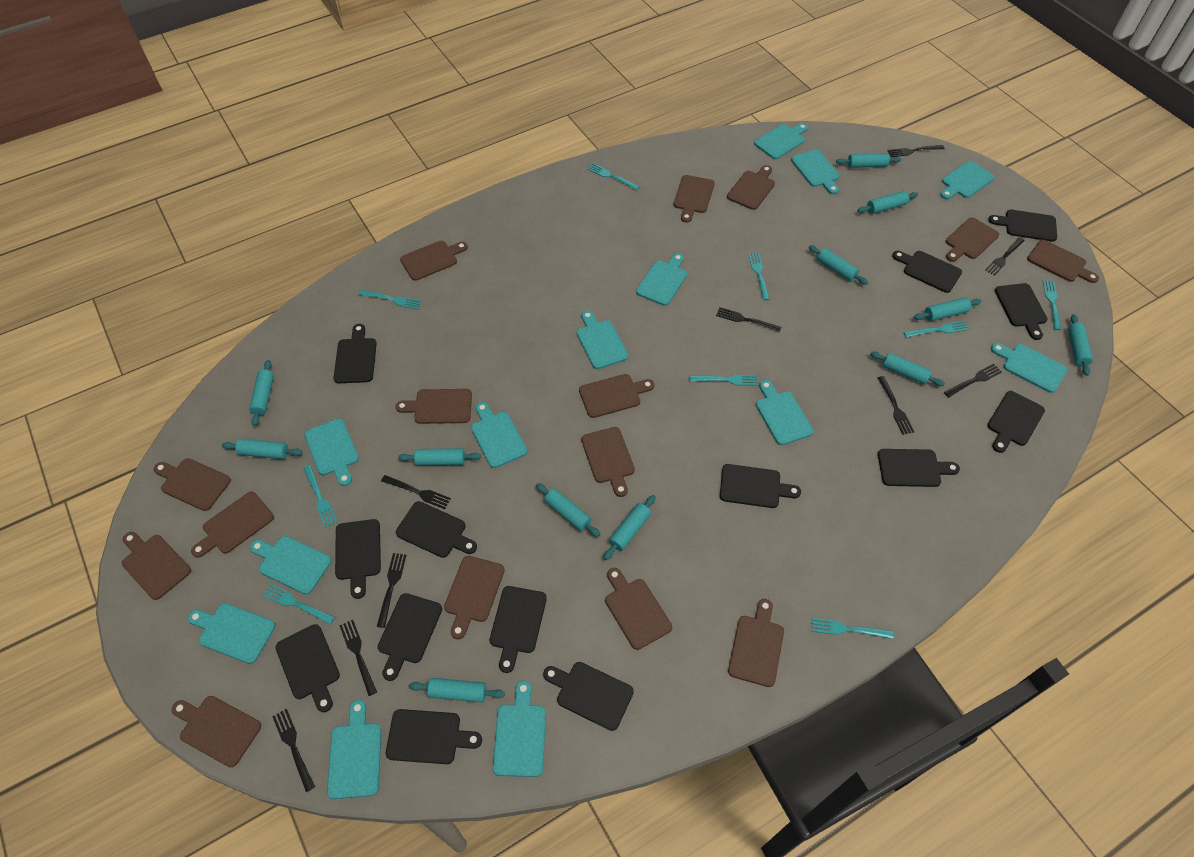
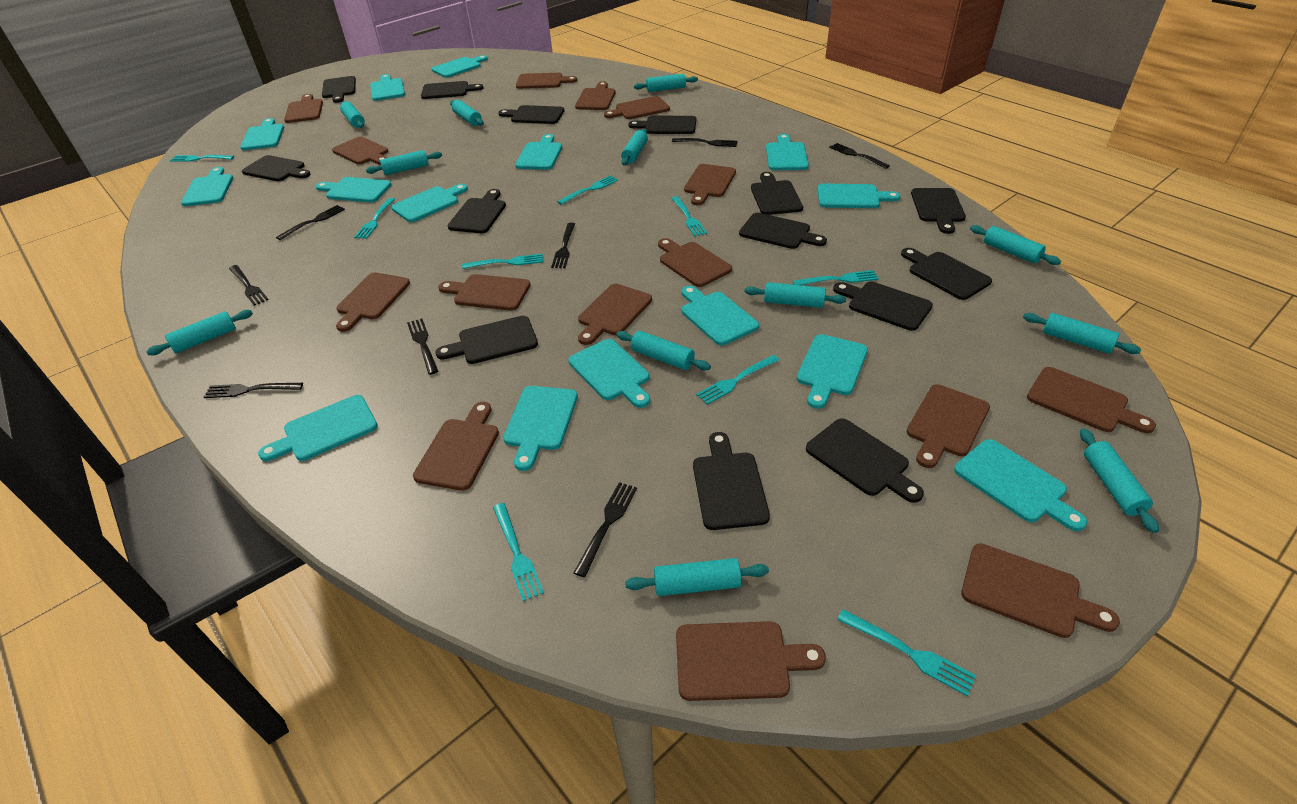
black fork: 9 -> 8
turquoise cutting board: 13 -> 15

